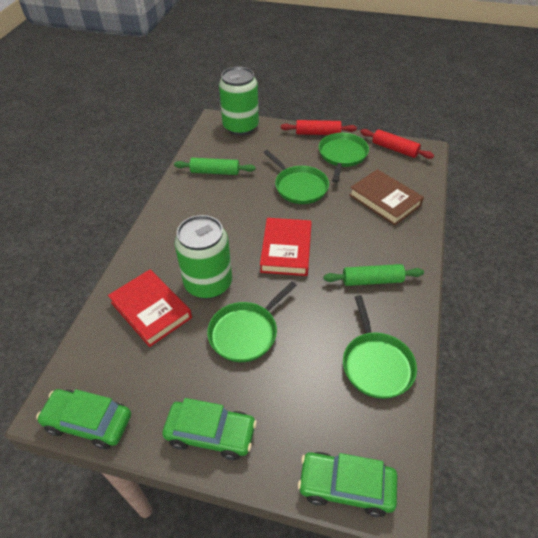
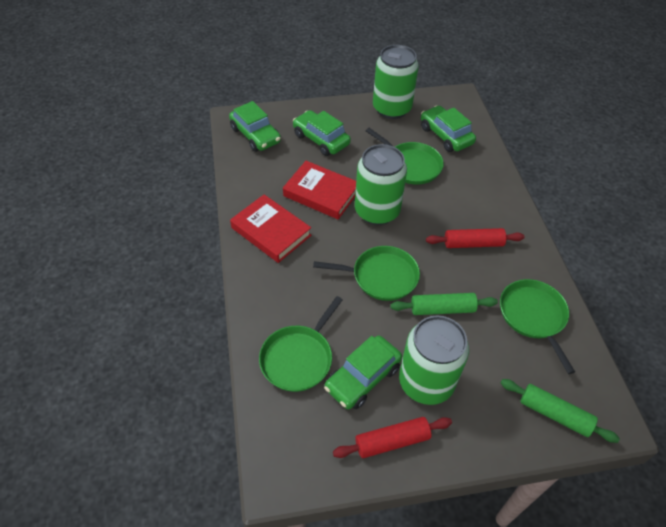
brown book: 1 -> 0
green can: 2 -> 3
green car: 3 -> 4

